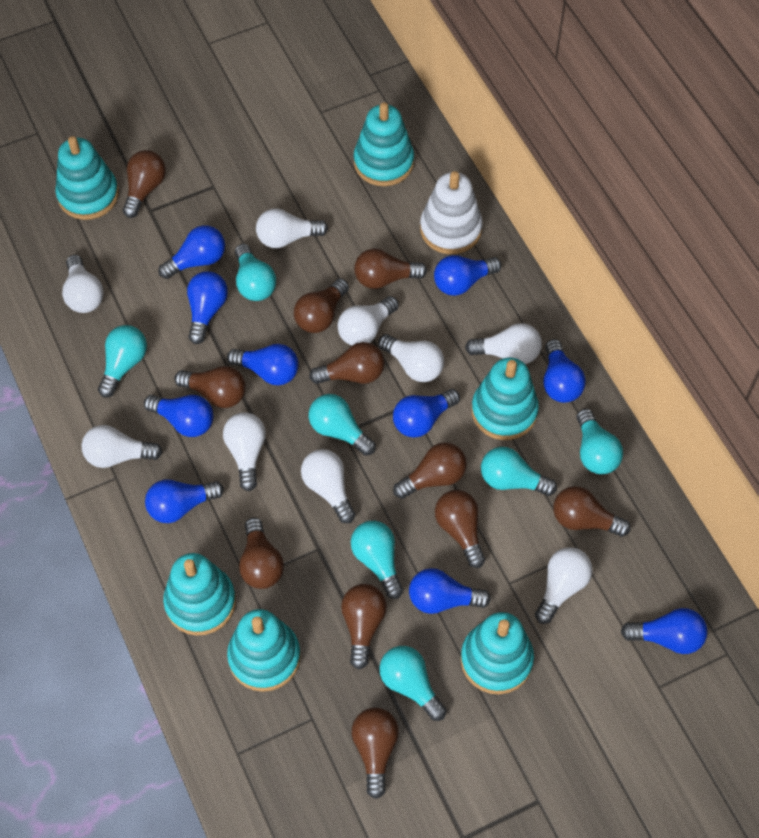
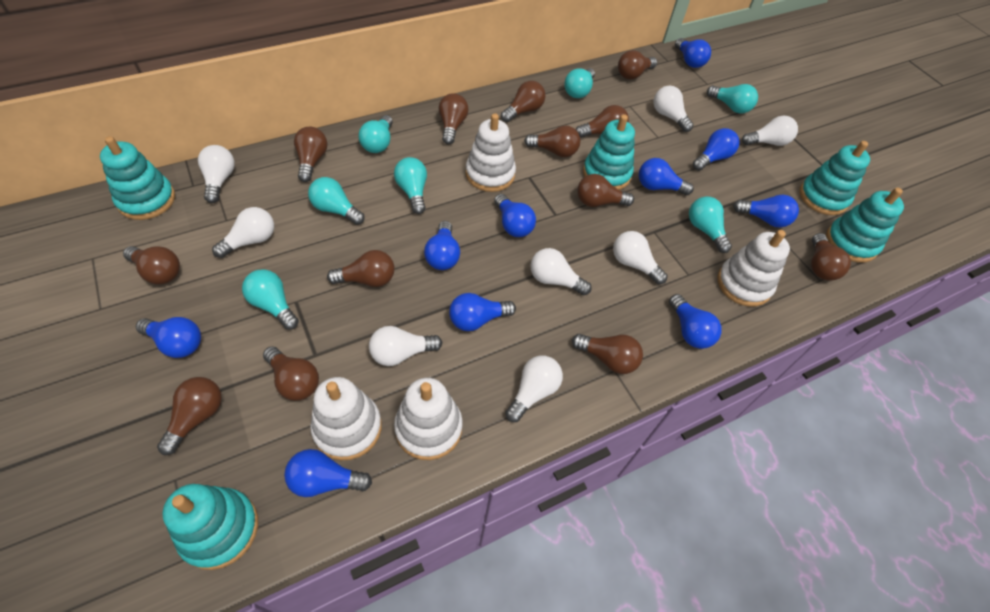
brown light bulb: 11 -> 13
turquoise stacking toy: 6 -> 5
white light bulb: 9 -> 8
white stacking toy: 1 -> 4

